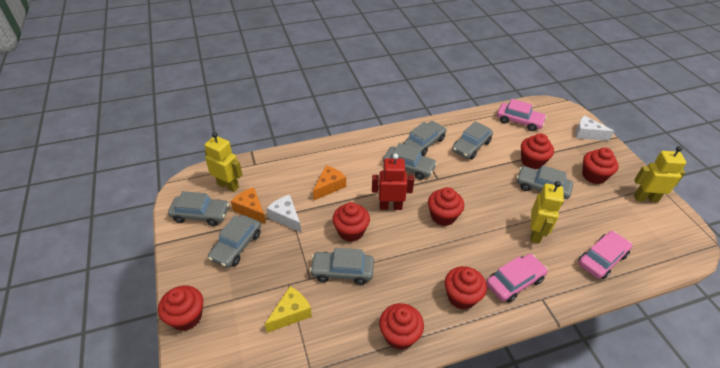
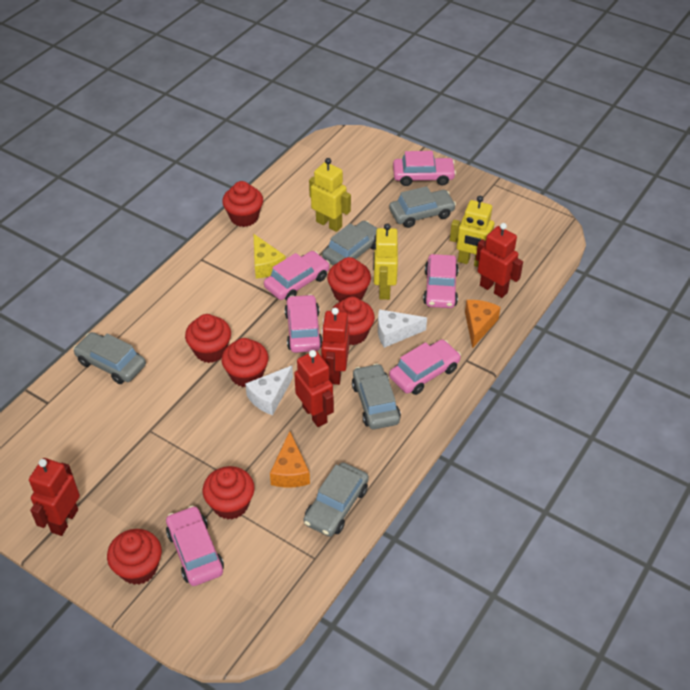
grey car: 7 -> 5
pink car: 3 -> 6
red robot: 1 -> 4

